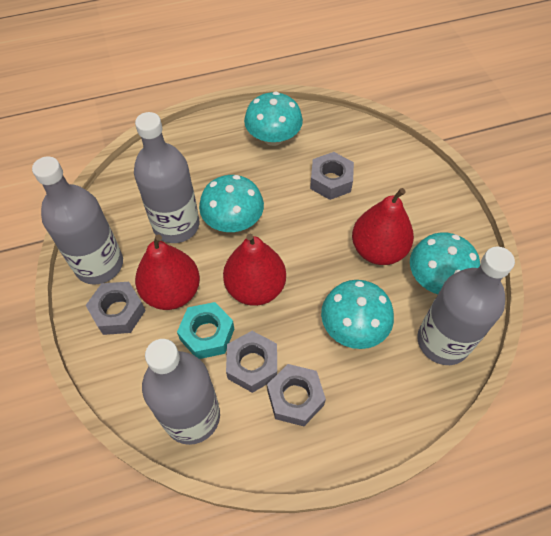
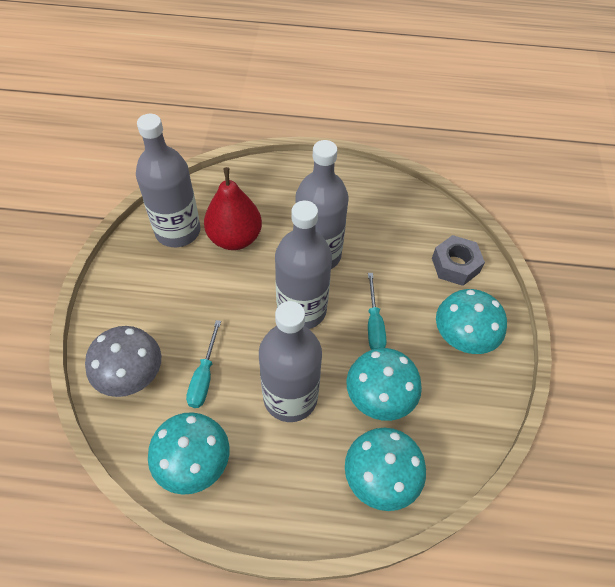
grey mushroom: 0 -> 1
grey nut: 4 -> 1
red pear: 3 -> 1
turquoise nut: 1 -> 0
turquoise screwdriver: 0 -> 2

